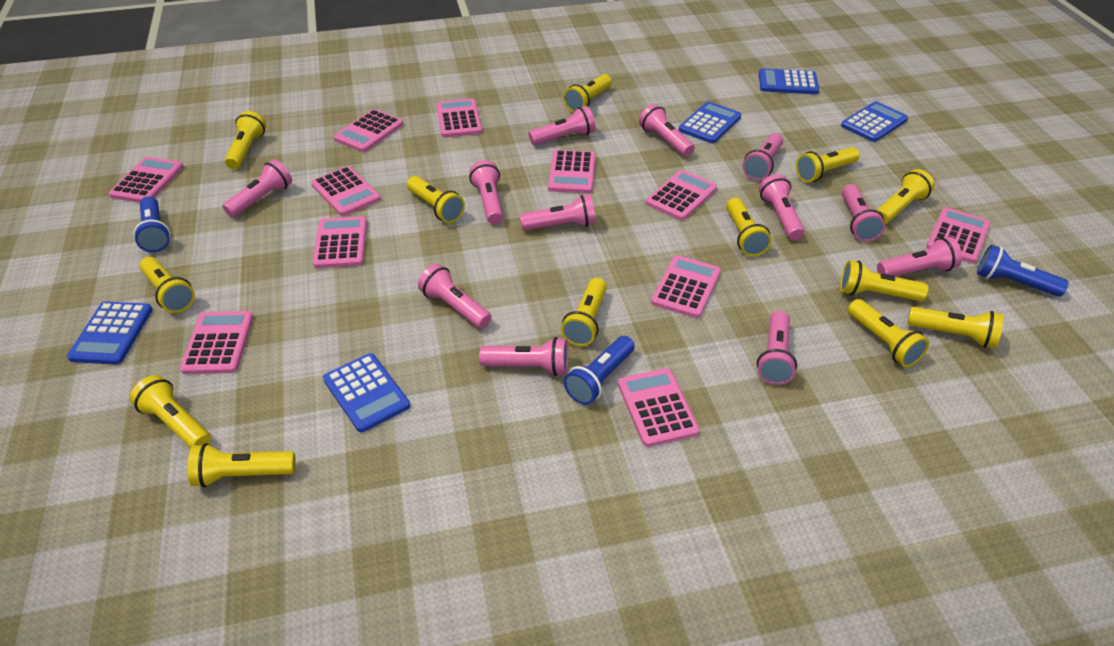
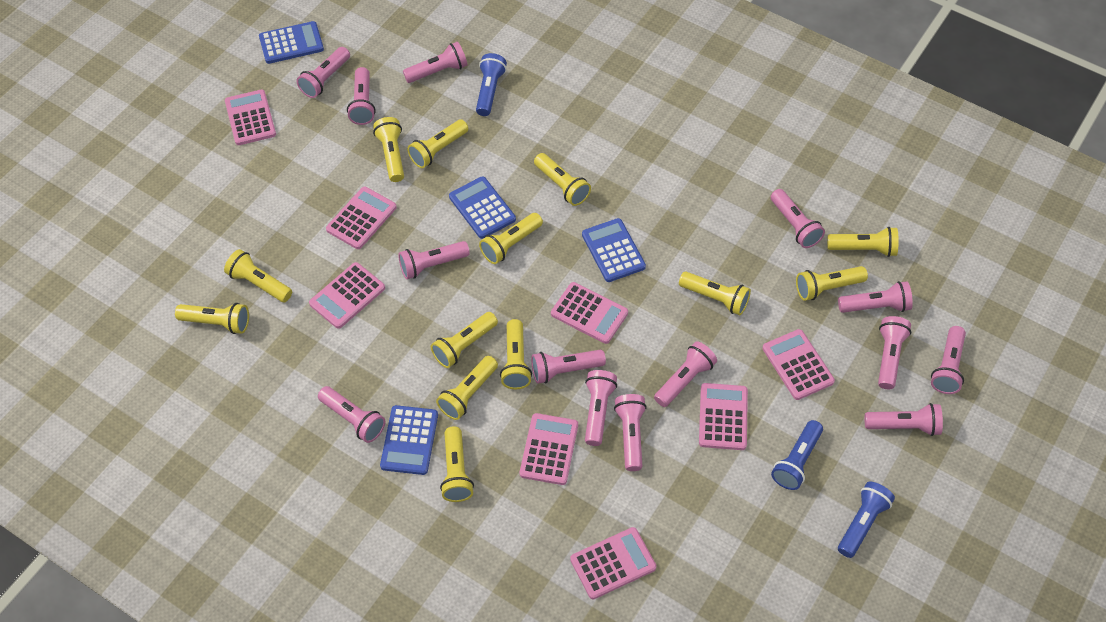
blue calculator: 5 -> 4
pink calculator: 11 -> 8
pink flashlight: 12 -> 14

